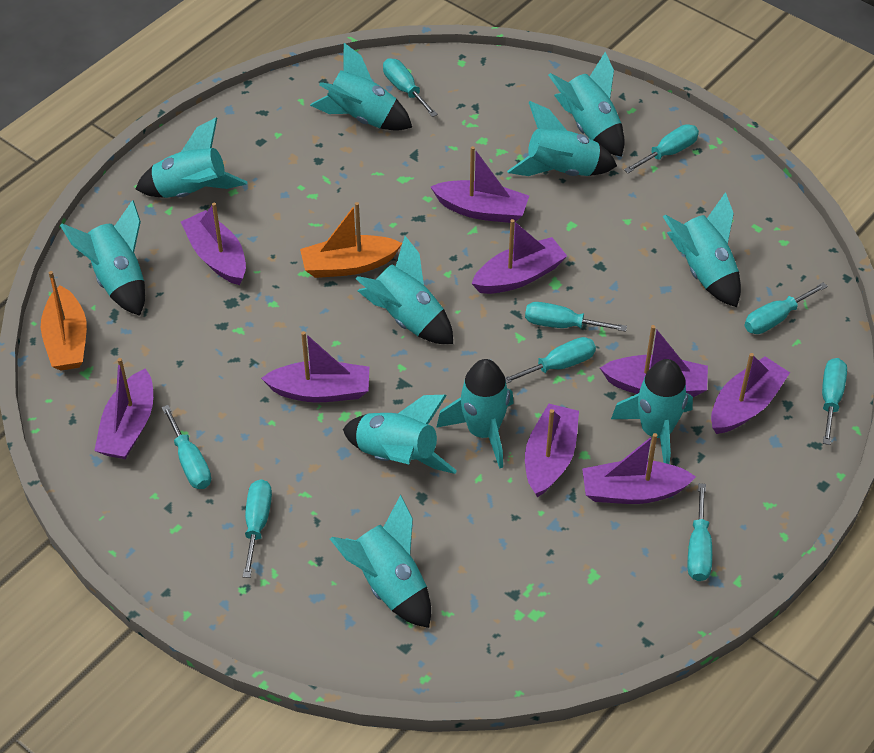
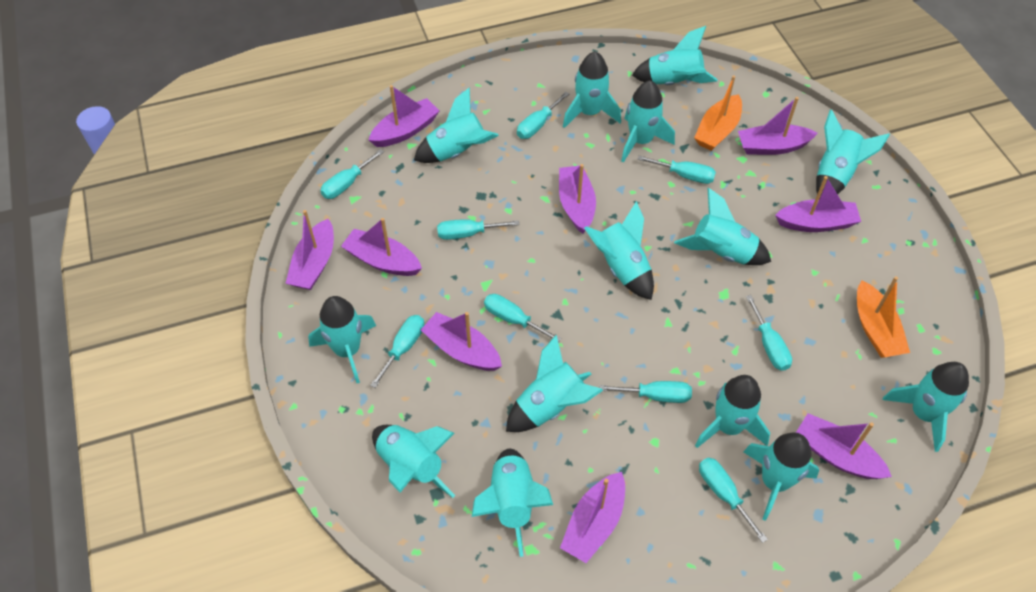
turquoise rocket: 11 -> 14

